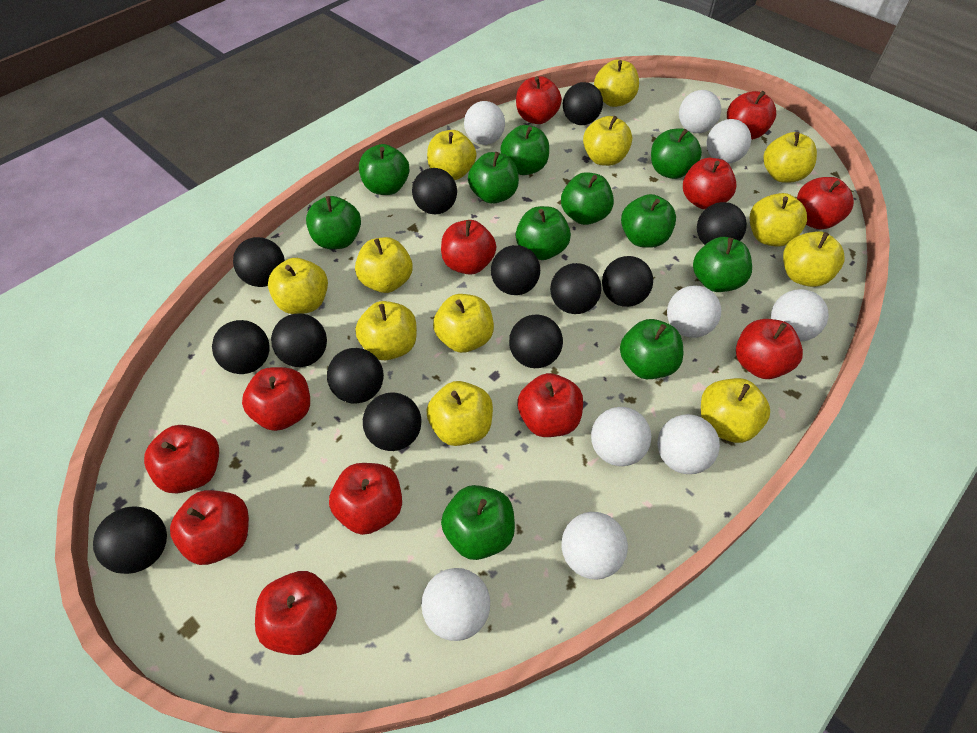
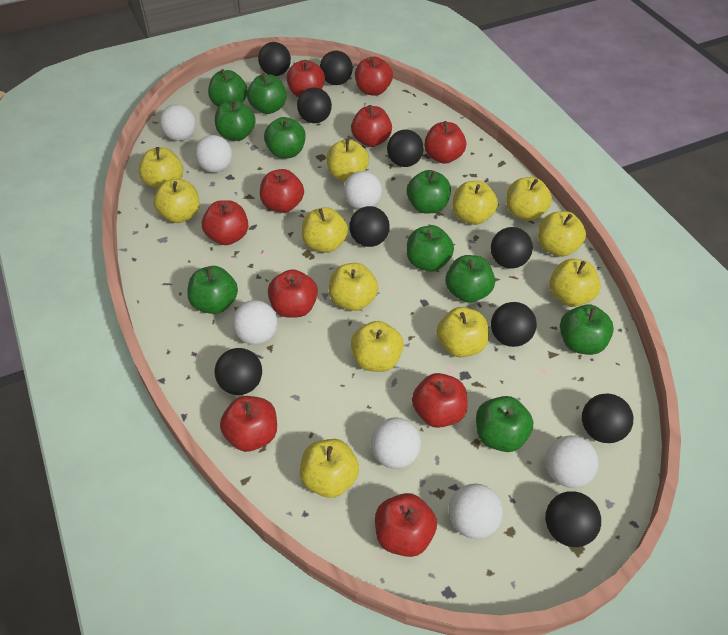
black ball: 13 -> 10
green apple: 11 -> 10
red apple: 12 -> 10
white ball: 9 -> 7

